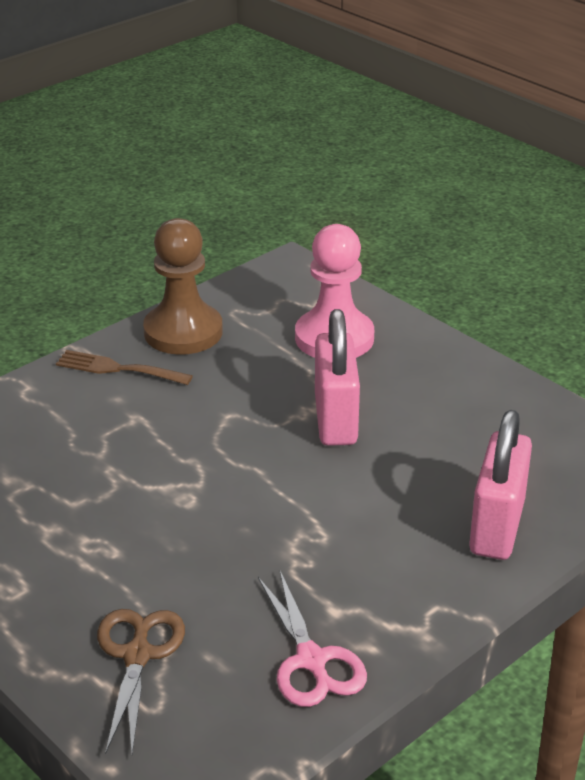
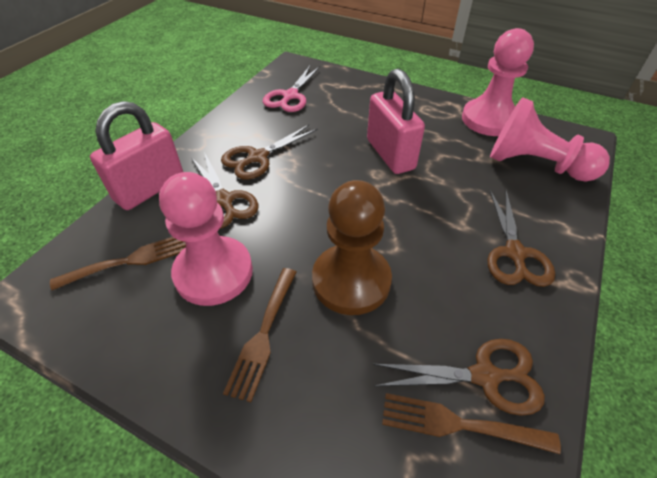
brown fork: 1 -> 3
brown scissors: 1 -> 4
pink pawn: 1 -> 3

